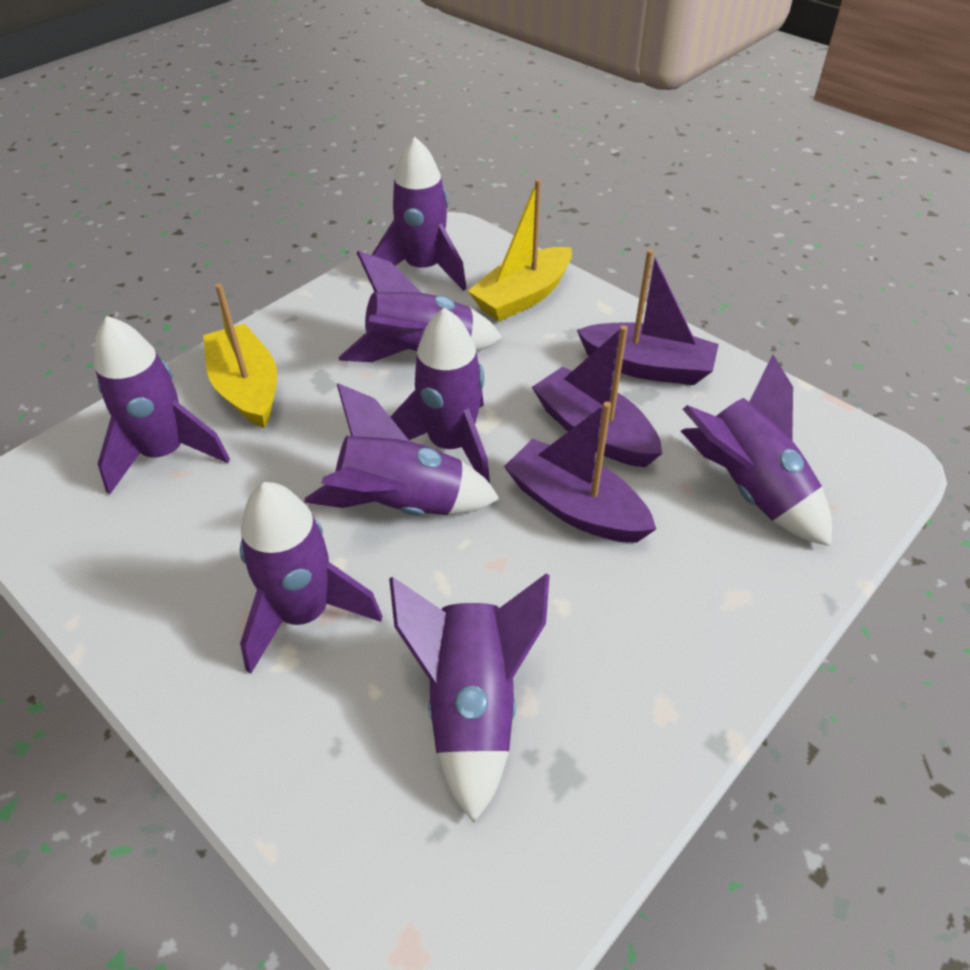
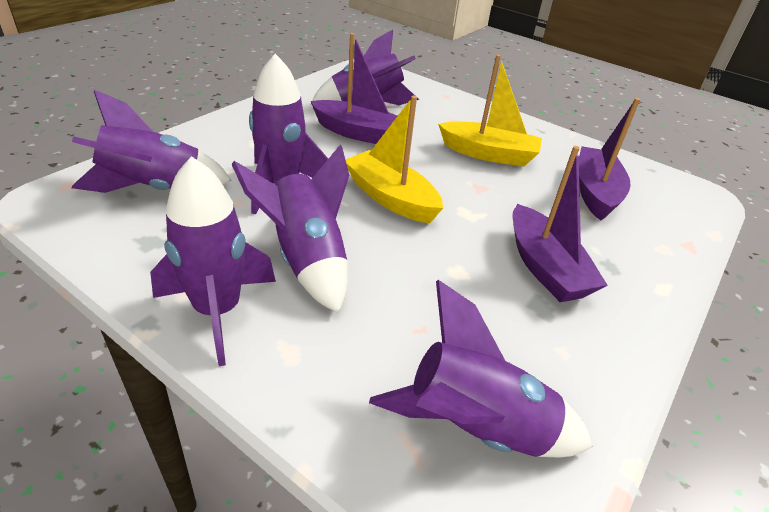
purple rocket: 8 -> 6

